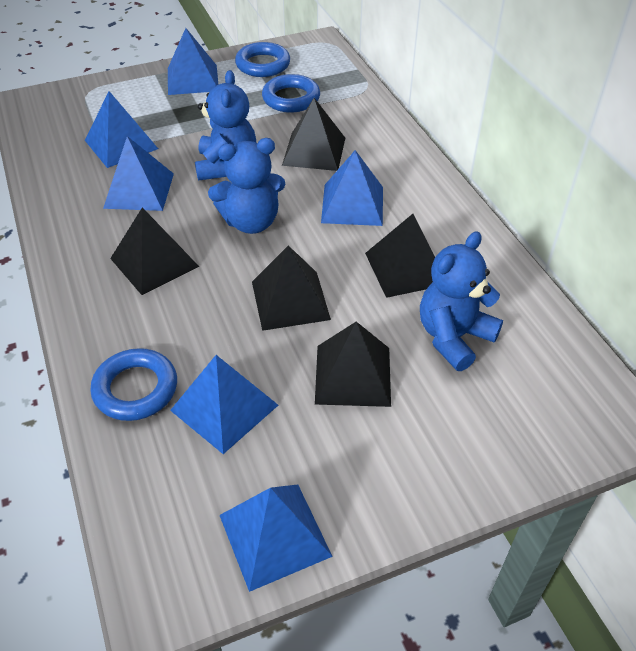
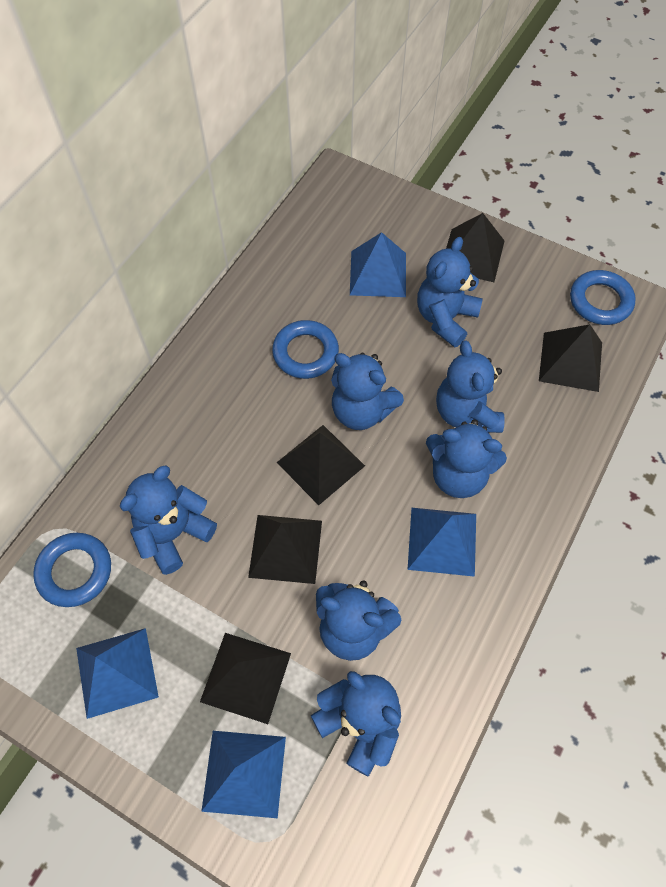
blue pyramid: 6 -> 4
blue teddy bear: 3 -> 7

